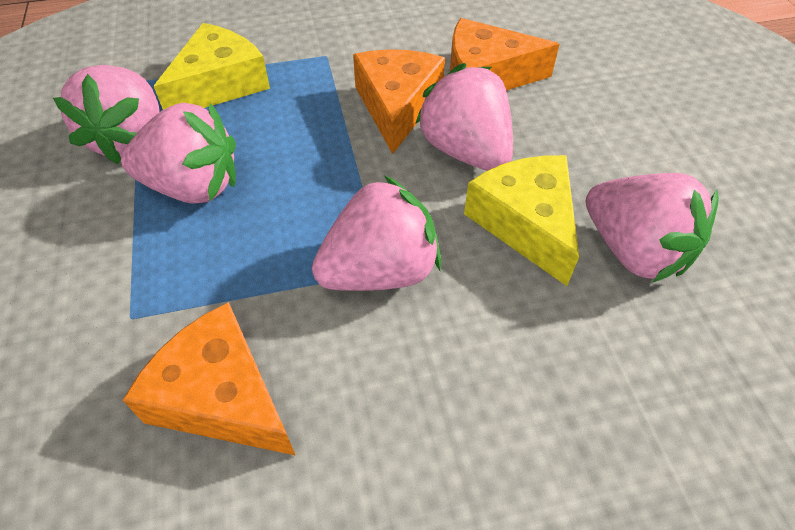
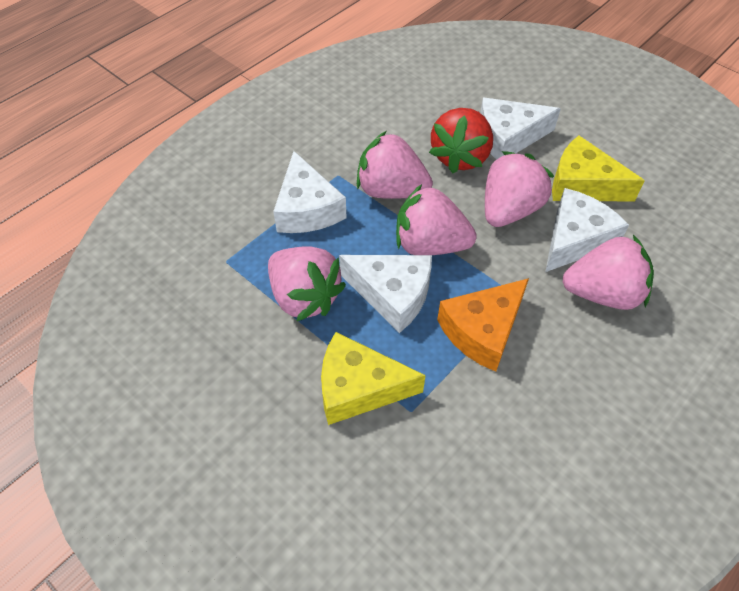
orange cheese: 3 -> 1
red strawberry: 0 -> 1
white cheese: 0 -> 4

